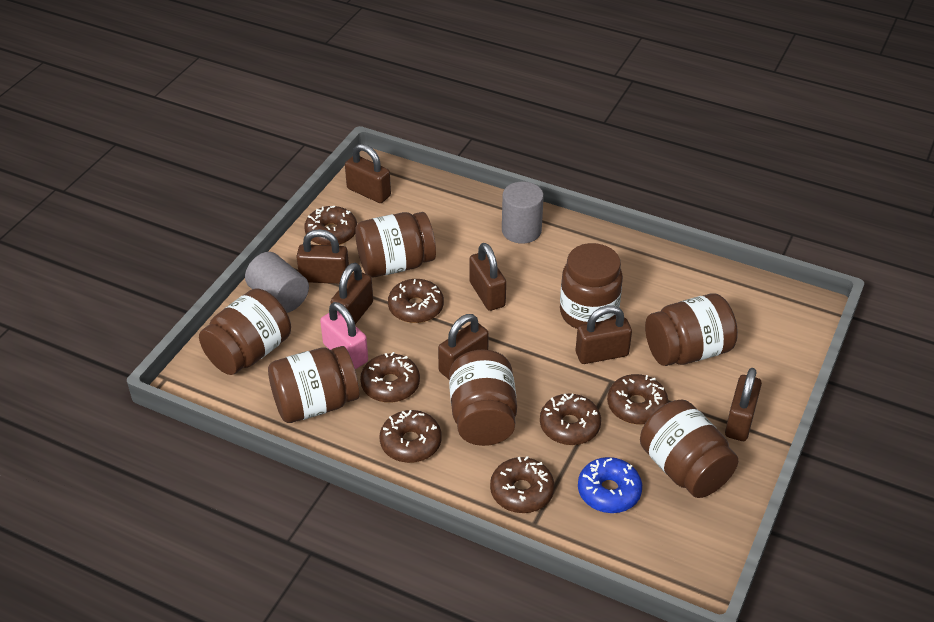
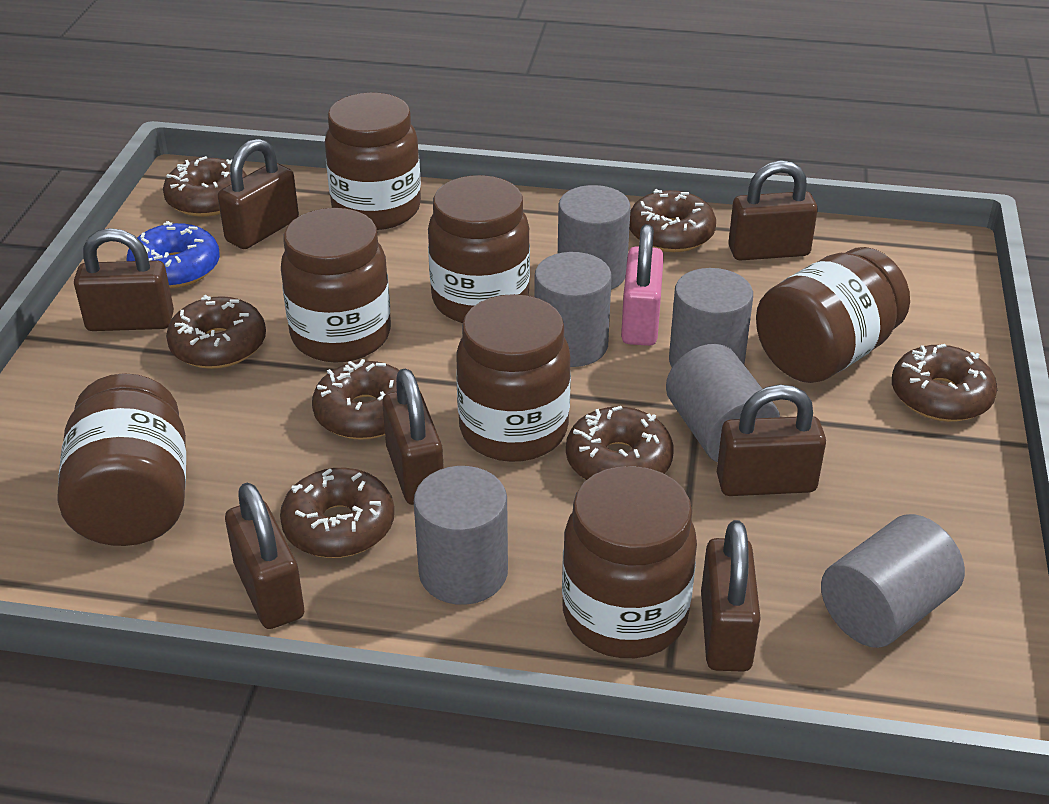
grey cylinder: 2 -> 6

